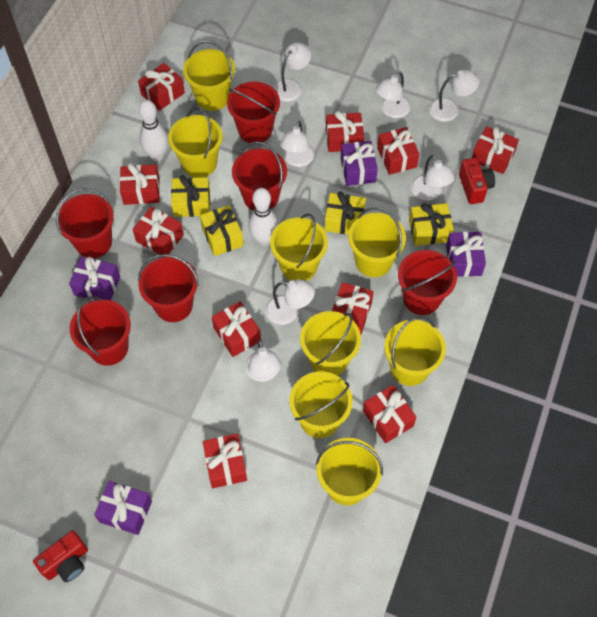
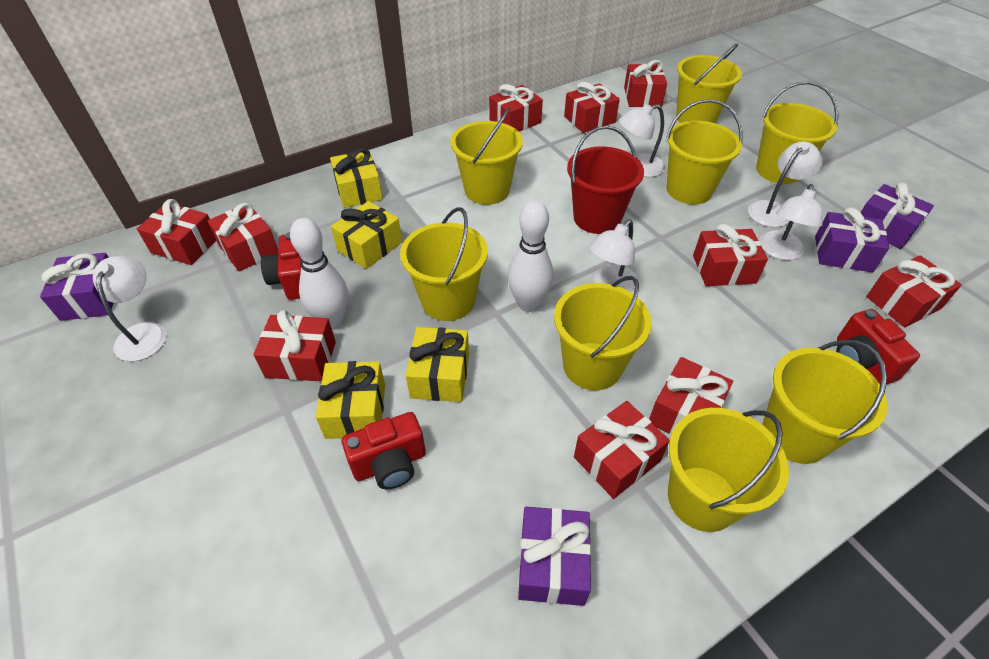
red bucket: 6 -> 1
red camera: 2 -> 3
white lamp: 7 -> 5

